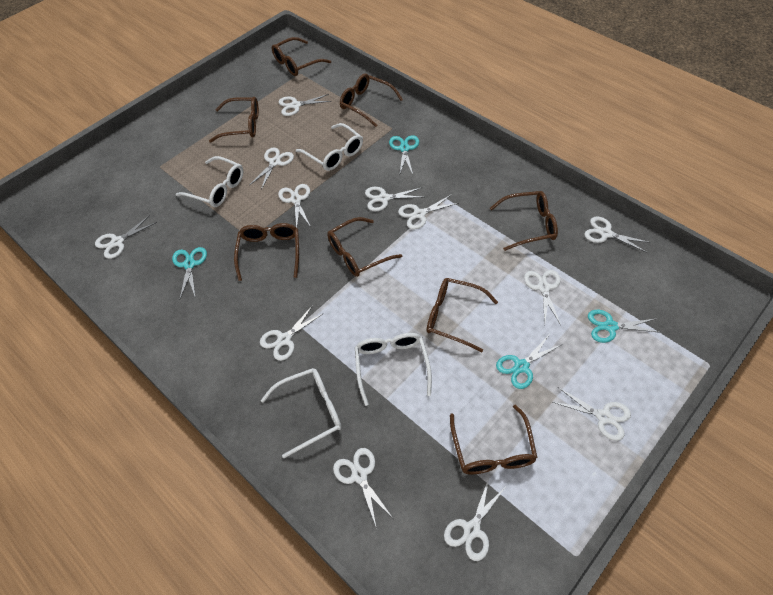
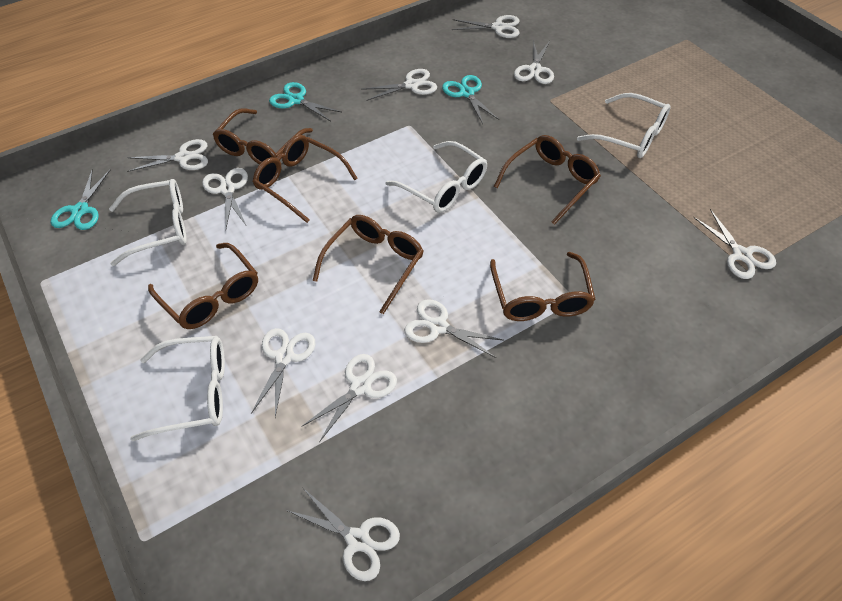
brown glasses: 8 -> 6
turquoise scissors: 4 -> 3
white scissors: 12 -> 10

